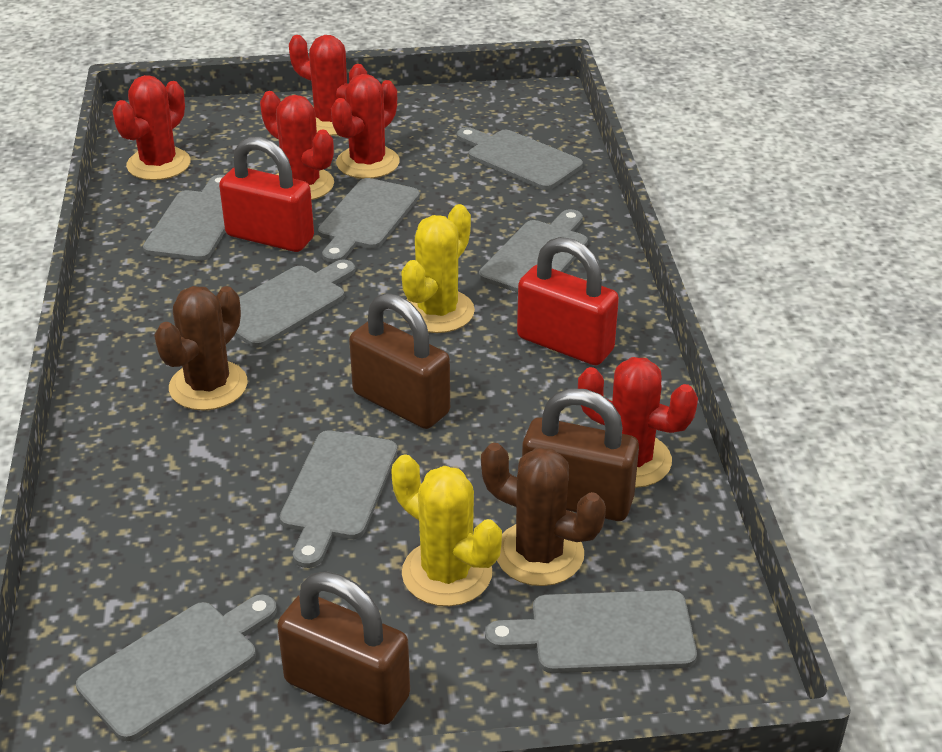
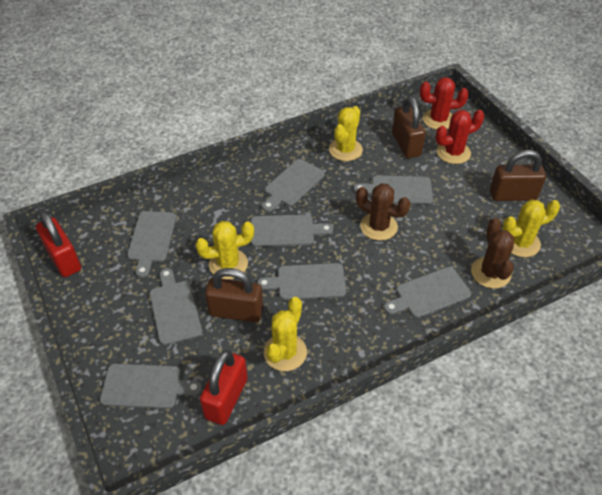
red cactus: 5 -> 2
yellow cactus: 2 -> 4

